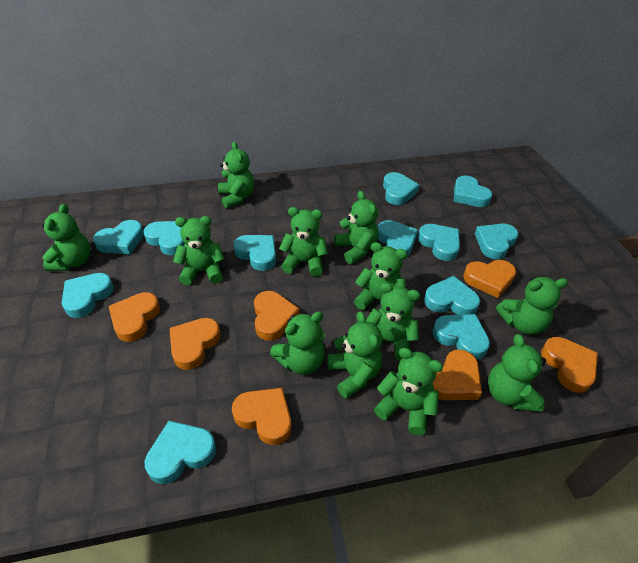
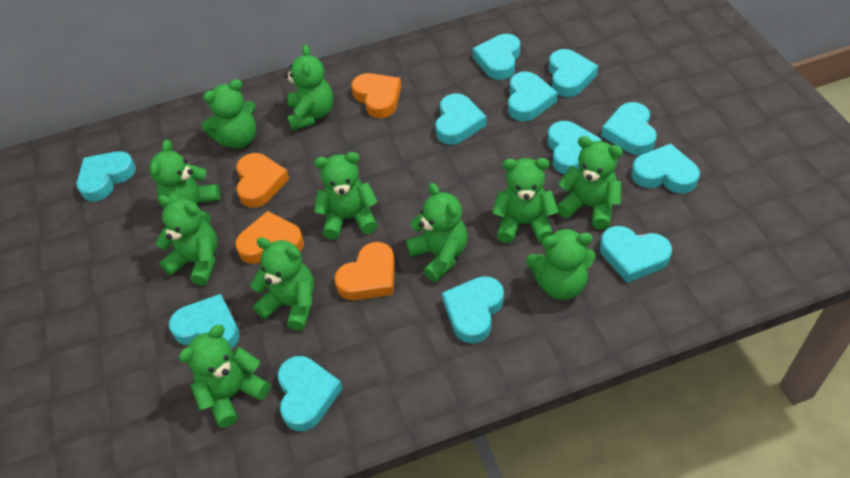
green teddy bear: 12 -> 11
orange heart: 7 -> 4

